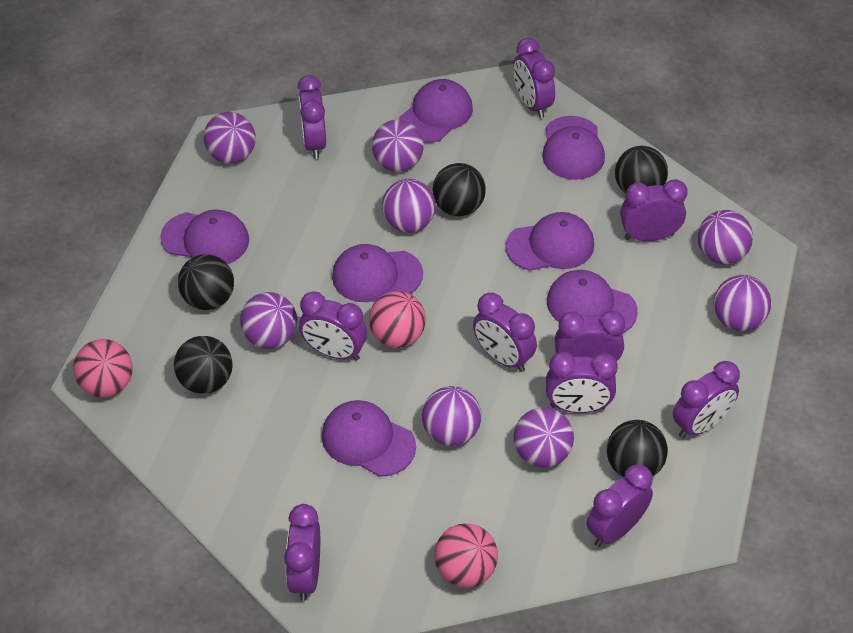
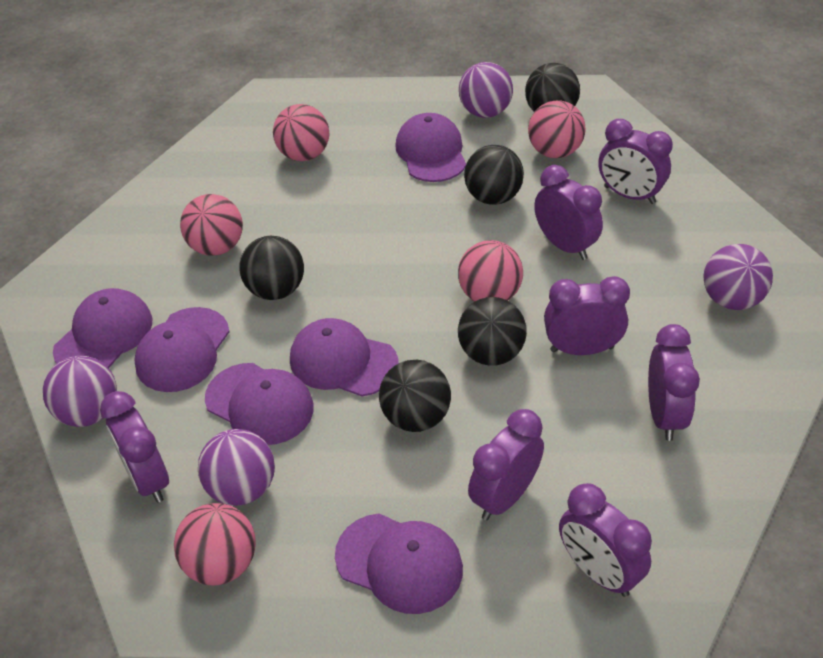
pink ball: 3 -> 5
purple ball: 8 -> 4
purple cap: 7 -> 6
purple clock: 10 -> 7

